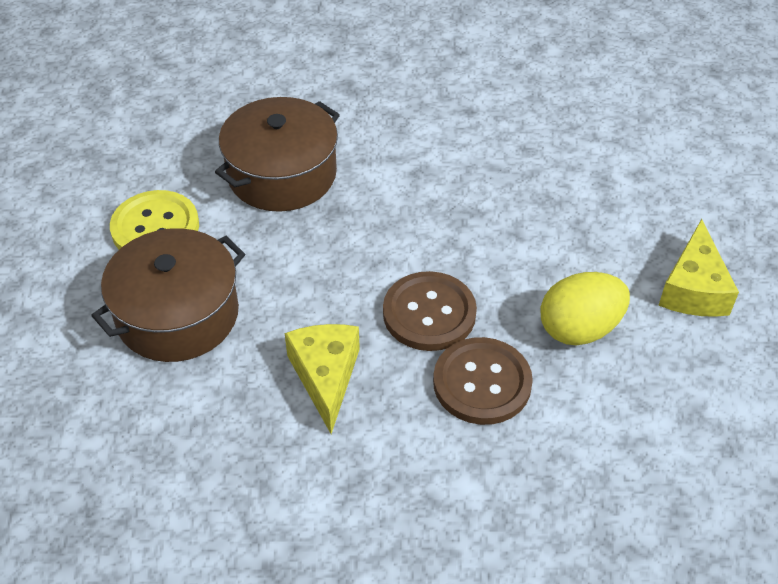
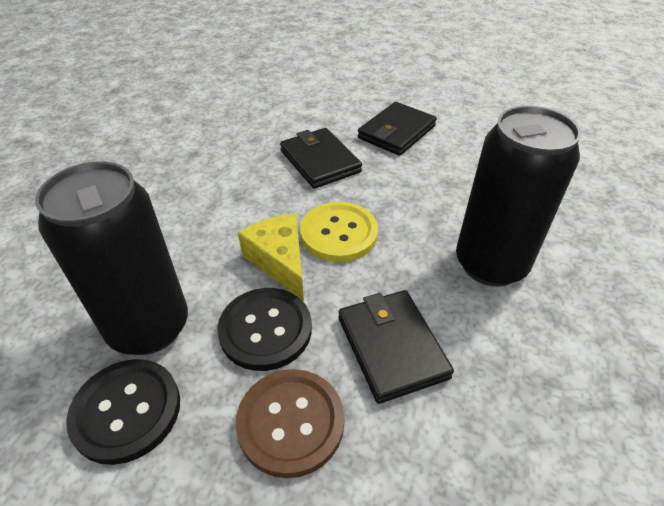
black button: 0 -> 2
black can: 0 -> 2
black wallet: 0 -> 3
brown button: 2 -> 1
brown pot: 2 -> 0
yellow cheese: 2 -> 1
yellow egg: 1 -> 0

